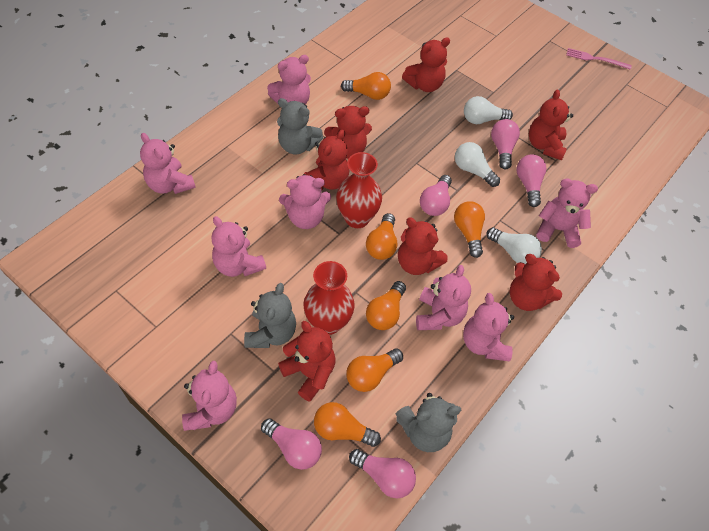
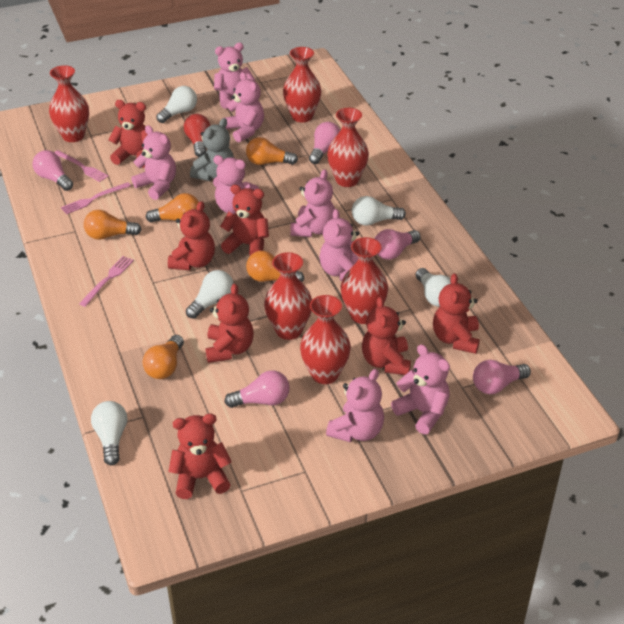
grey teddy bear: 3 -> 1
orange light bulb: 6 -> 5
pink fork: 1 -> 3
red light bulb: 0 -> 1
red vase: 2 -> 6
white light bulb: 3 -> 5

